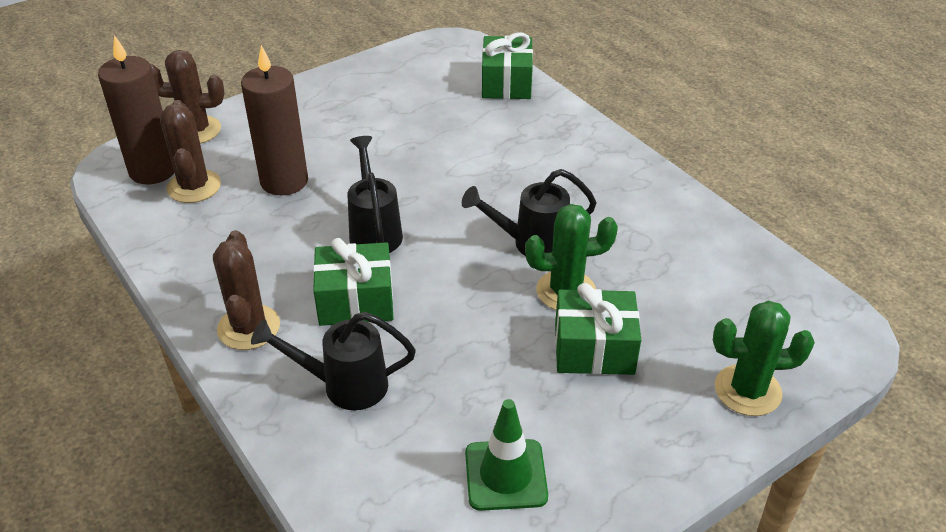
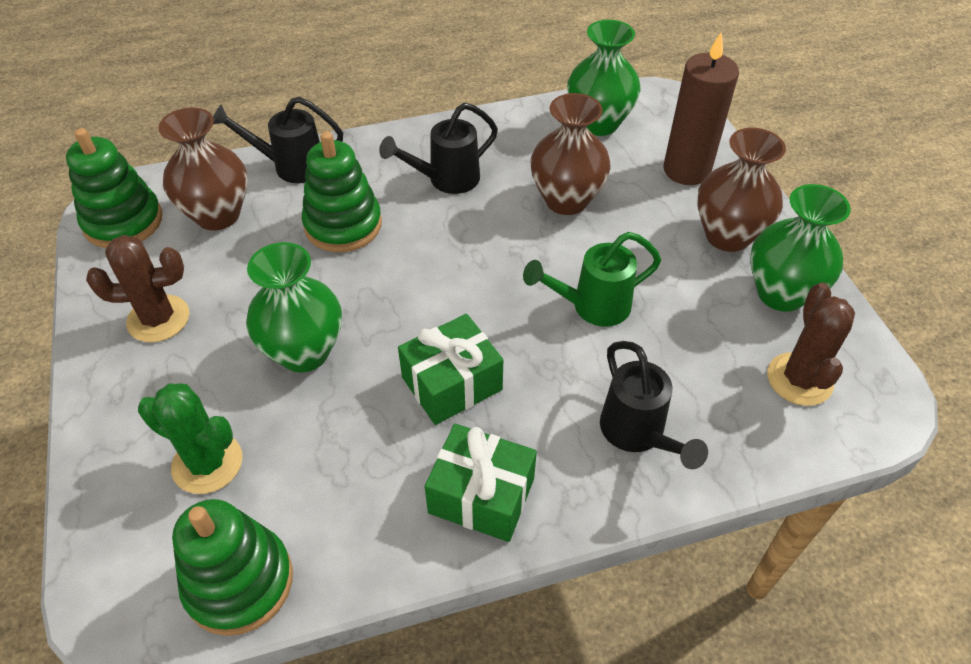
brown cactus: 3 -> 2
brown candle: 2 -> 1
brown vase: 0 -> 3
green cactus: 2 -> 1
green gift: 3 -> 2
green stacking toy: 0 -> 3
green traffic cone: 1 -> 0
green vase: 0 -> 3
green watering can: 0 -> 1

